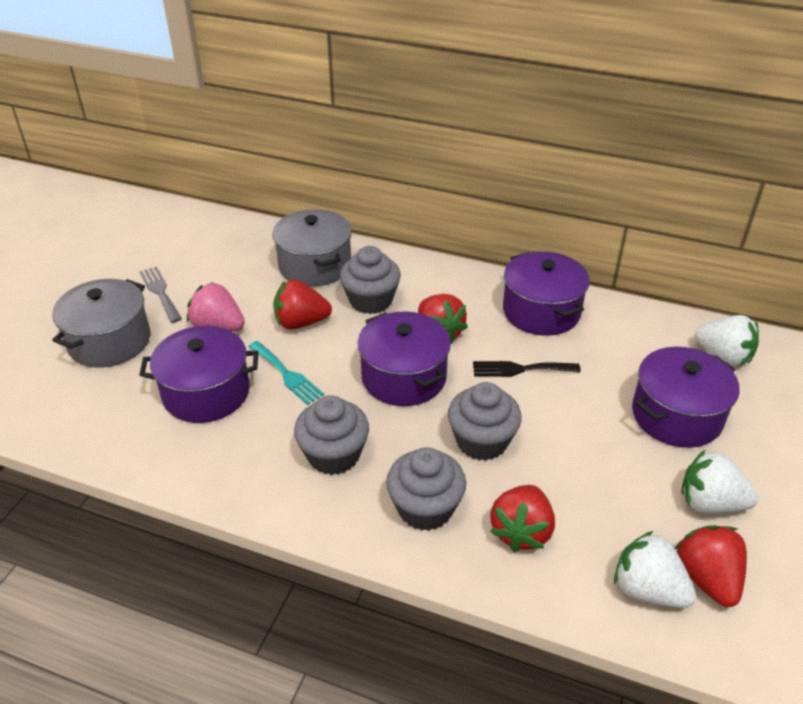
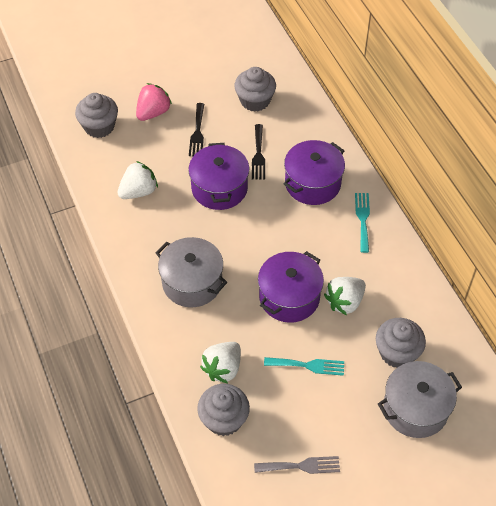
black fork: 1 -> 2
purple pot: 4 -> 3
red strawberry: 4 -> 0
turquoise fork: 1 -> 2

